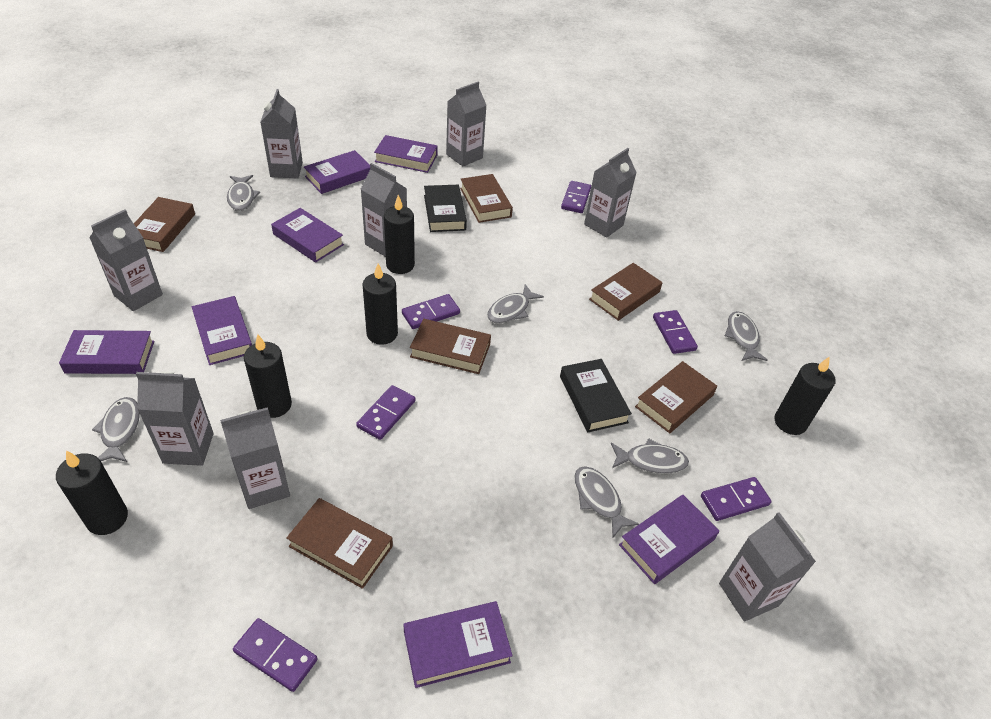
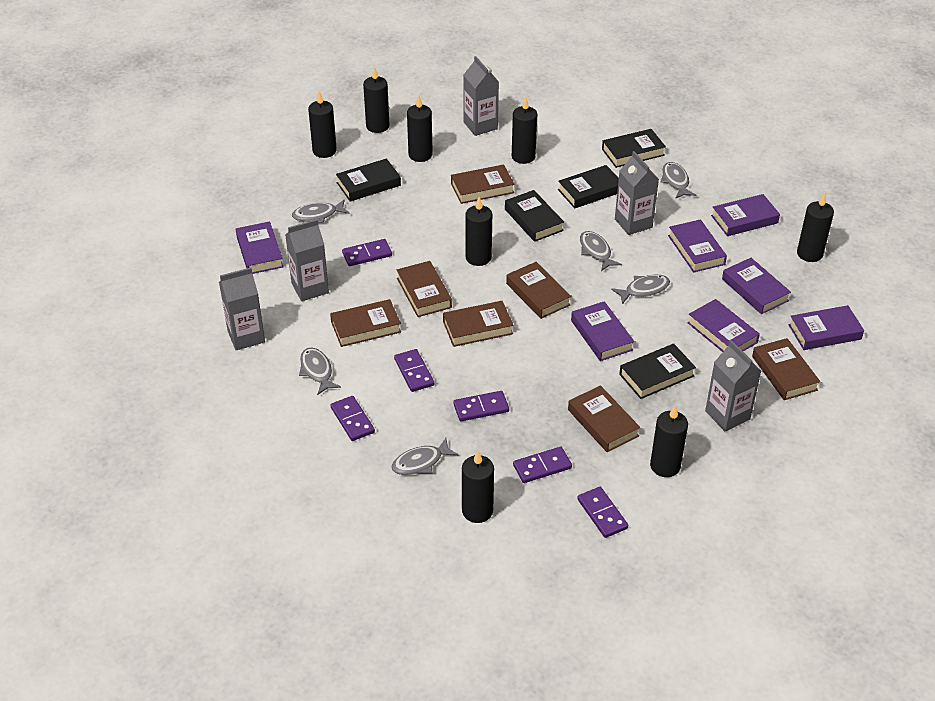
black book: 2 -> 5
black candle: 5 -> 8
brown book: 6 -> 7
grey carton: 8 -> 5

